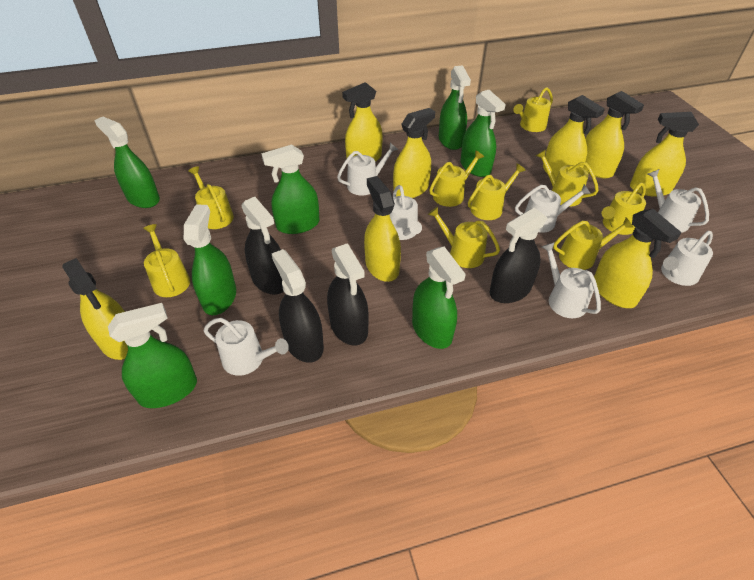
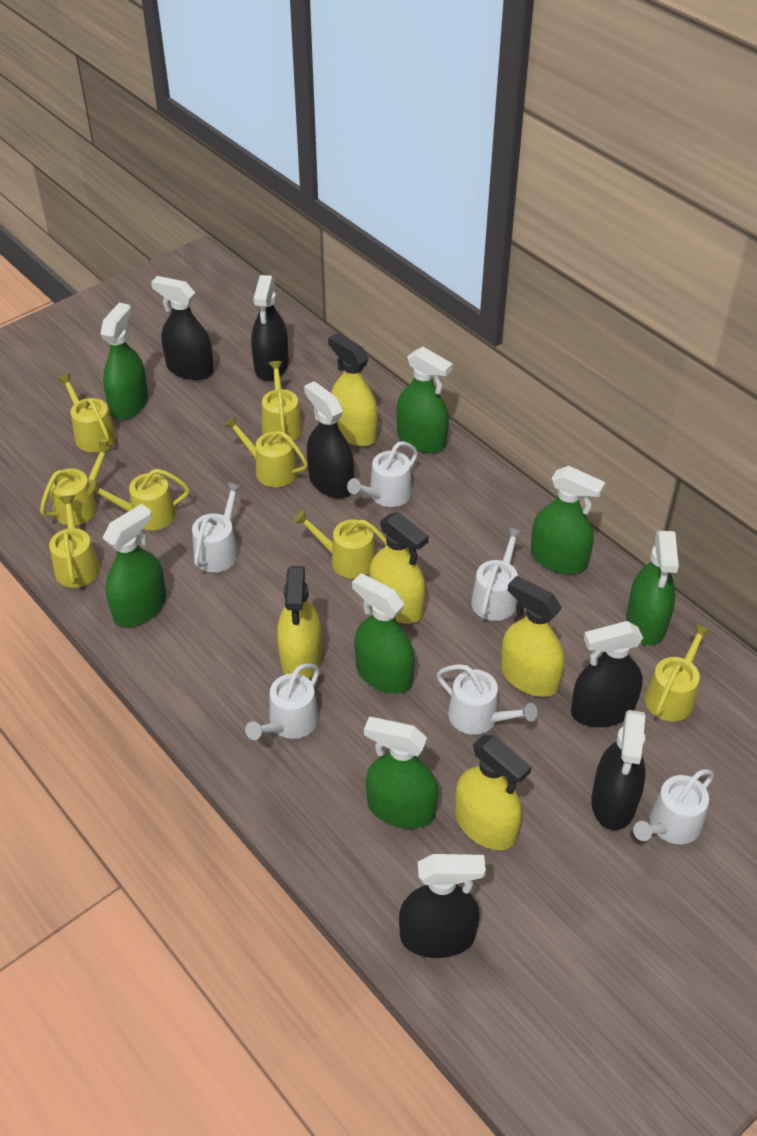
black spray bottle: 4 -> 6
white watering can: 7 -> 6
yellow spray bottle: 8 -> 5
yellow watering can: 9 -> 8

